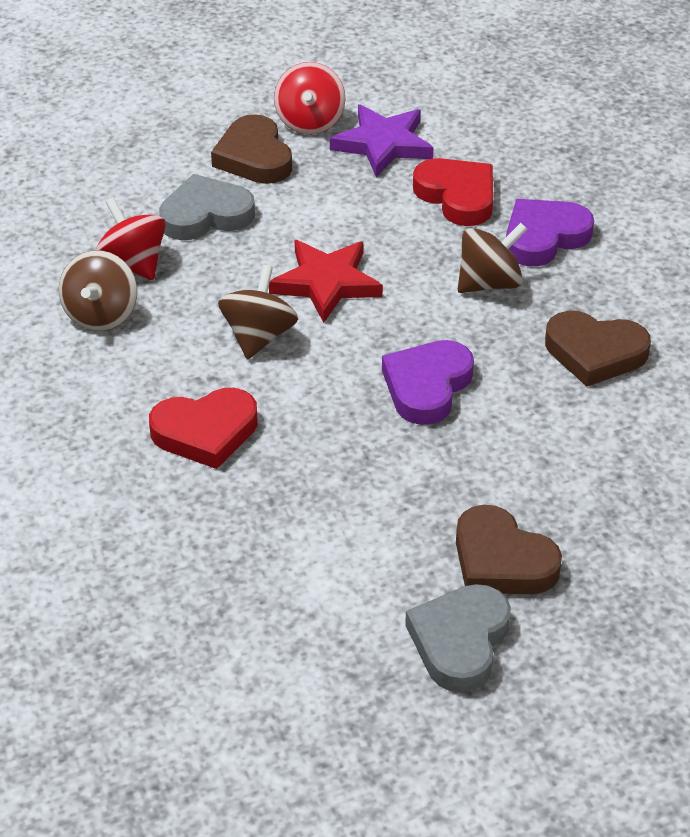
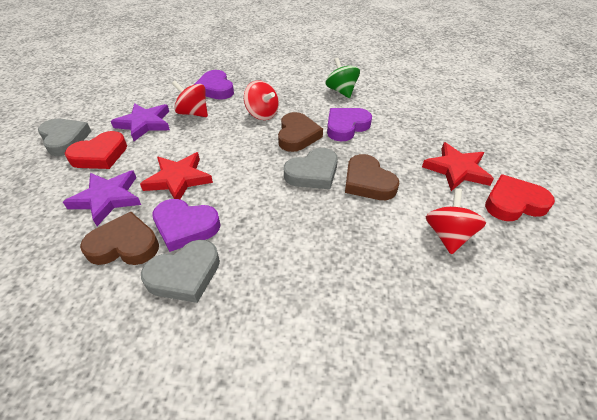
brown spinning top: 3 -> 0
green spinning top: 0 -> 1
grey heart: 2 -> 3
purple heart: 2 -> 3
purple star: 1 -> 2
red spinning top: 2 -> 3
red star: 1 -> 2

